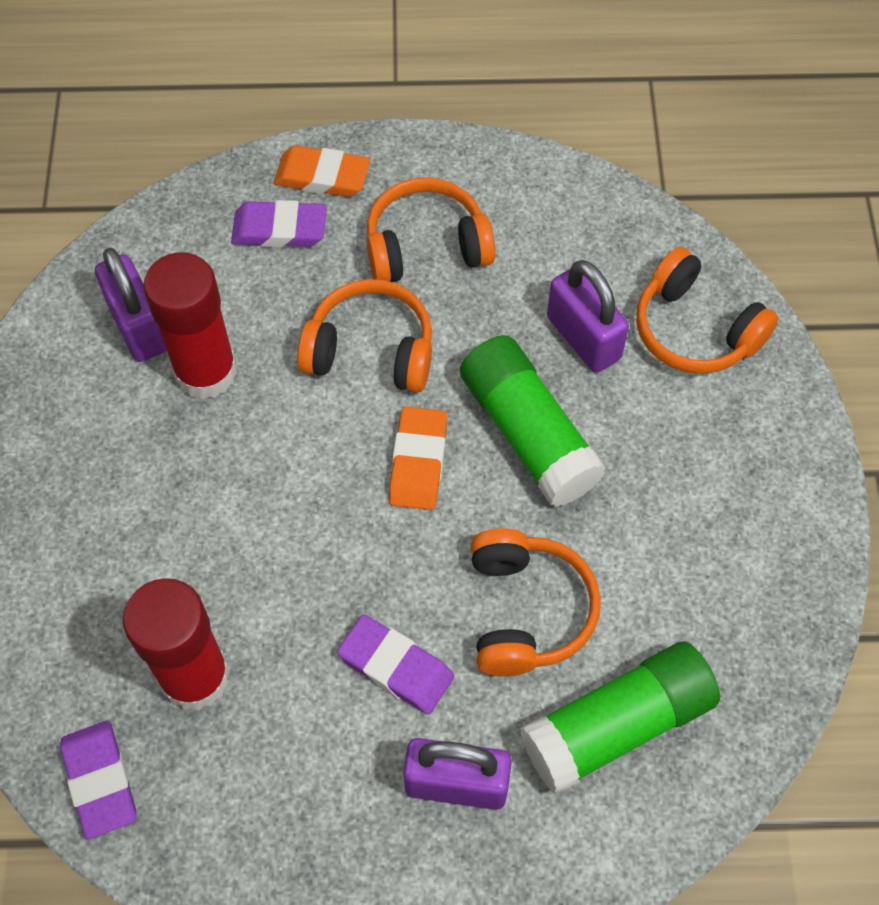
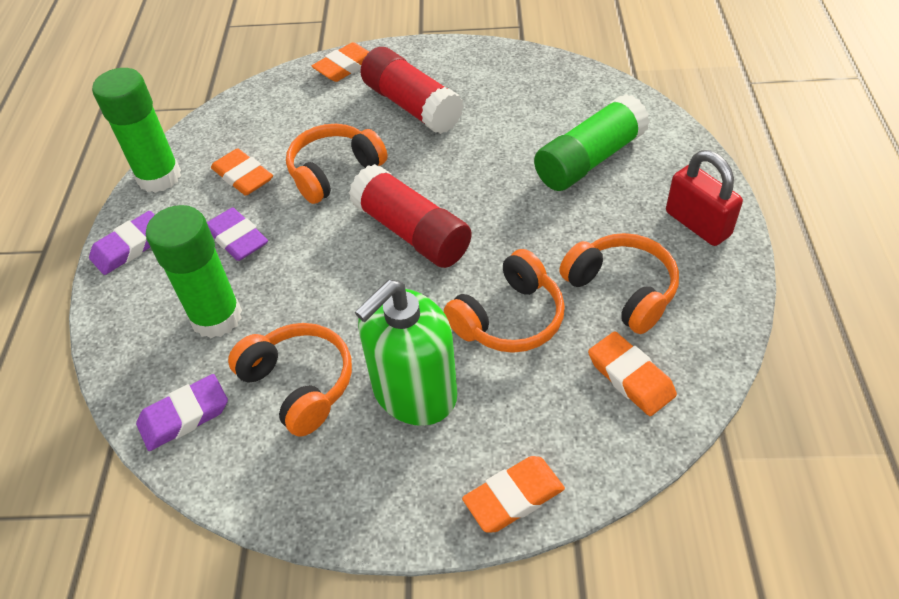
green glue stick: 2 -> 3
green soap dispenser: 0 -> 1
orange eraser: 2 -> 4
purple padlock: 3 -> 0
red padlock: 0 -> 1

